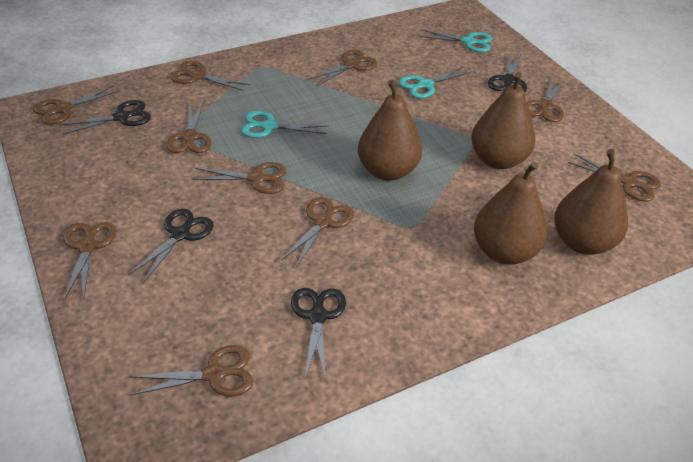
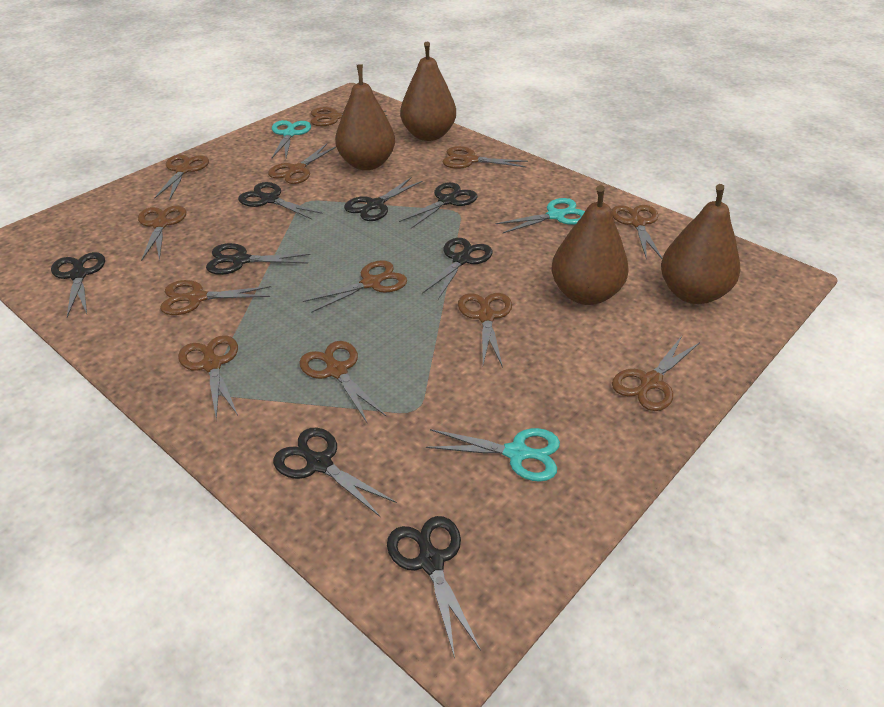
black scissors: 4 -> 8
brown scissors: 10 -> 12

